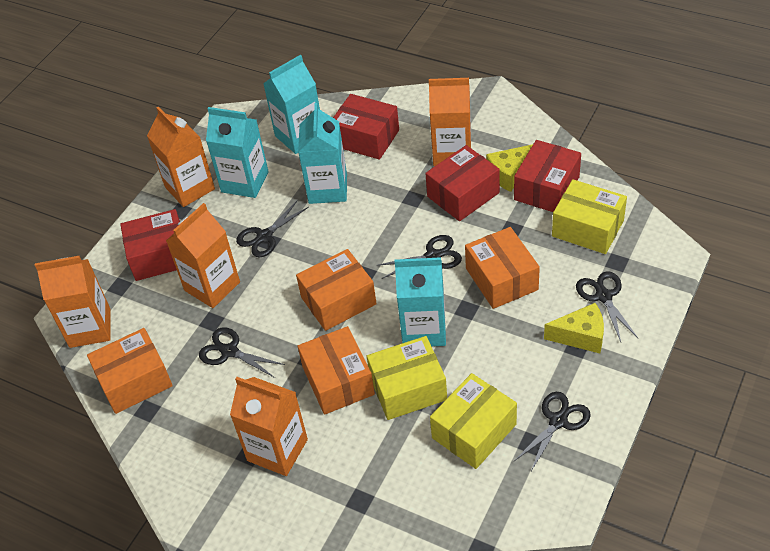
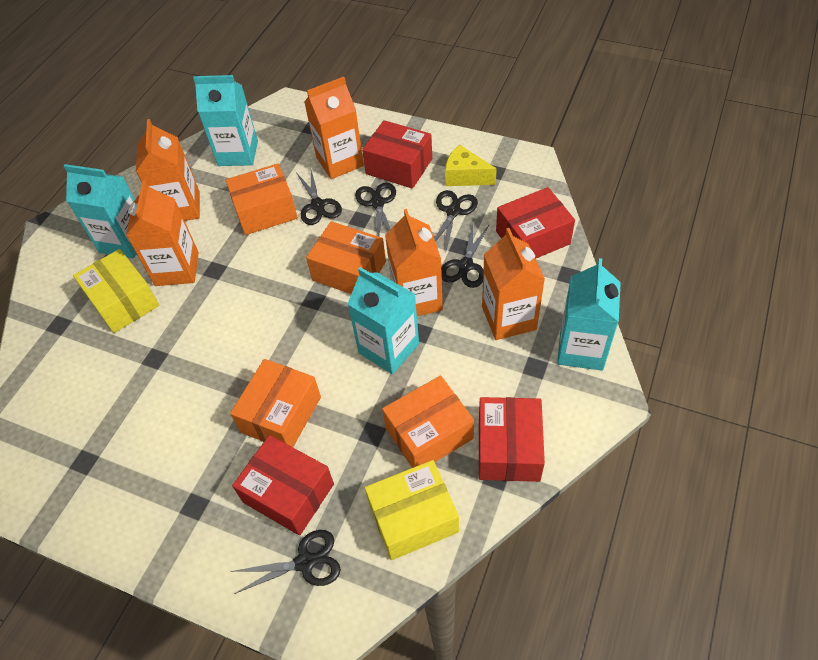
yellow box: 3 -> 2
yellow cheese: 2 -> 1

